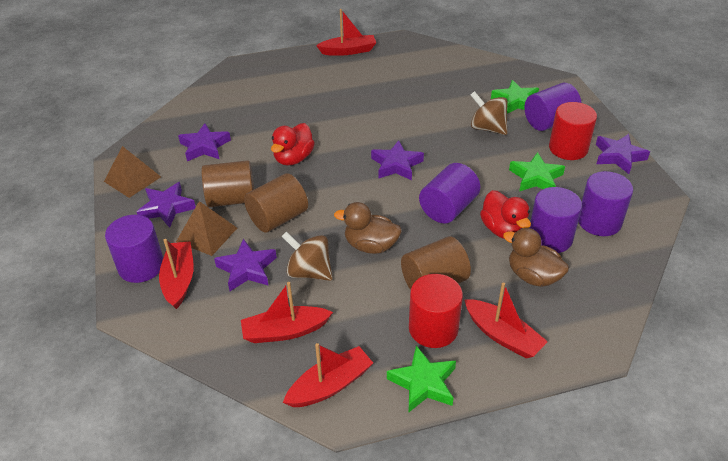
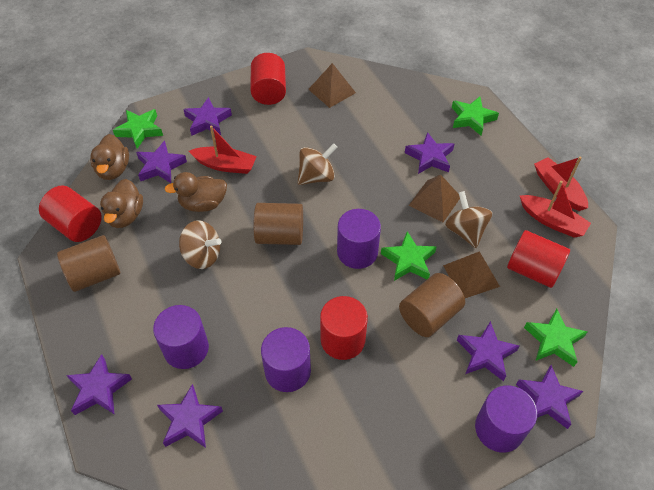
brown duck: 2 -> 3
brown pyramid: 2 -> 3
brown spinning top: 2 -> 3
green star: 3 -> 4
purple cylinder: 5 -> 4
purple star: 5 -> 7
red boat: 5 -> 3
red cylinder: 2 -> 4
red duck: 2 -> 0

